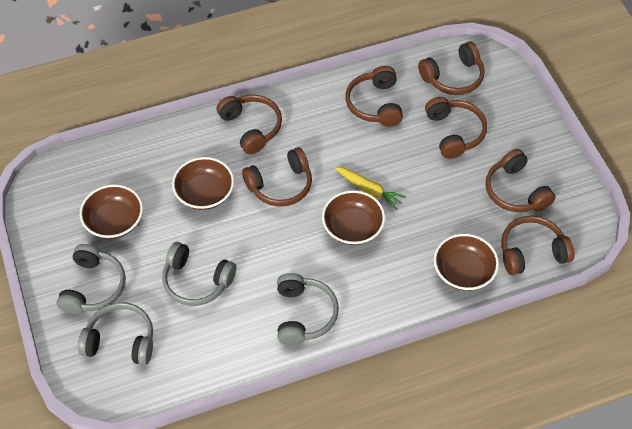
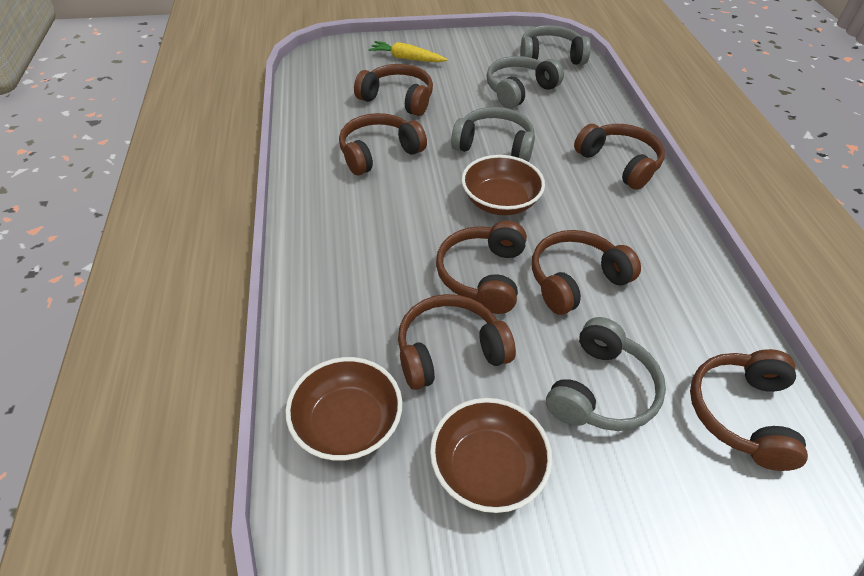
brown bowl: 4 -> 3

